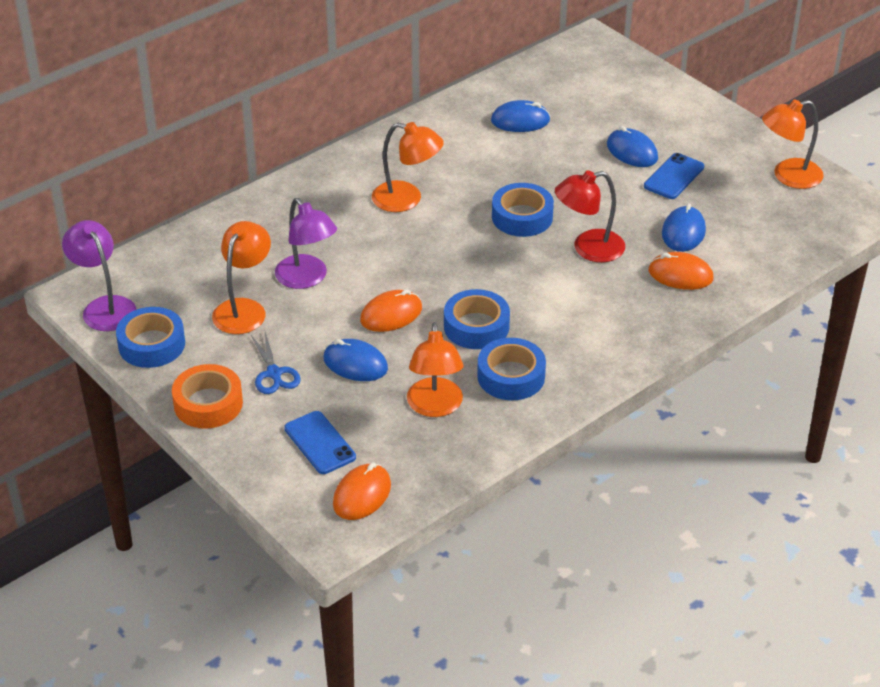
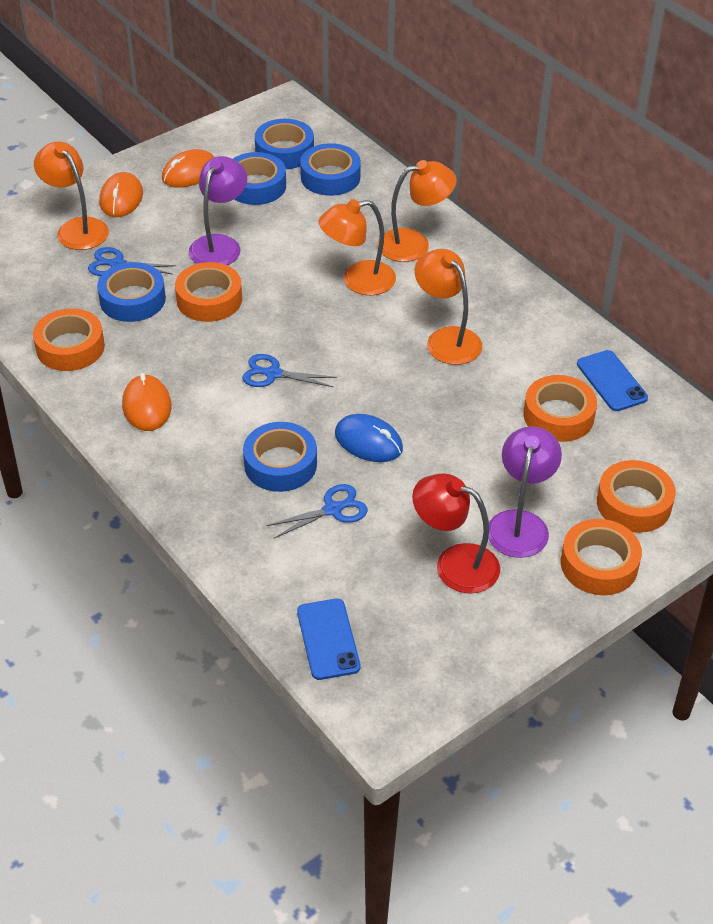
blue mouse: 4 -> 1
blue scissors: 1 -> 3
blue tape: 4 -> 5
orange tape: 1 -> 5

